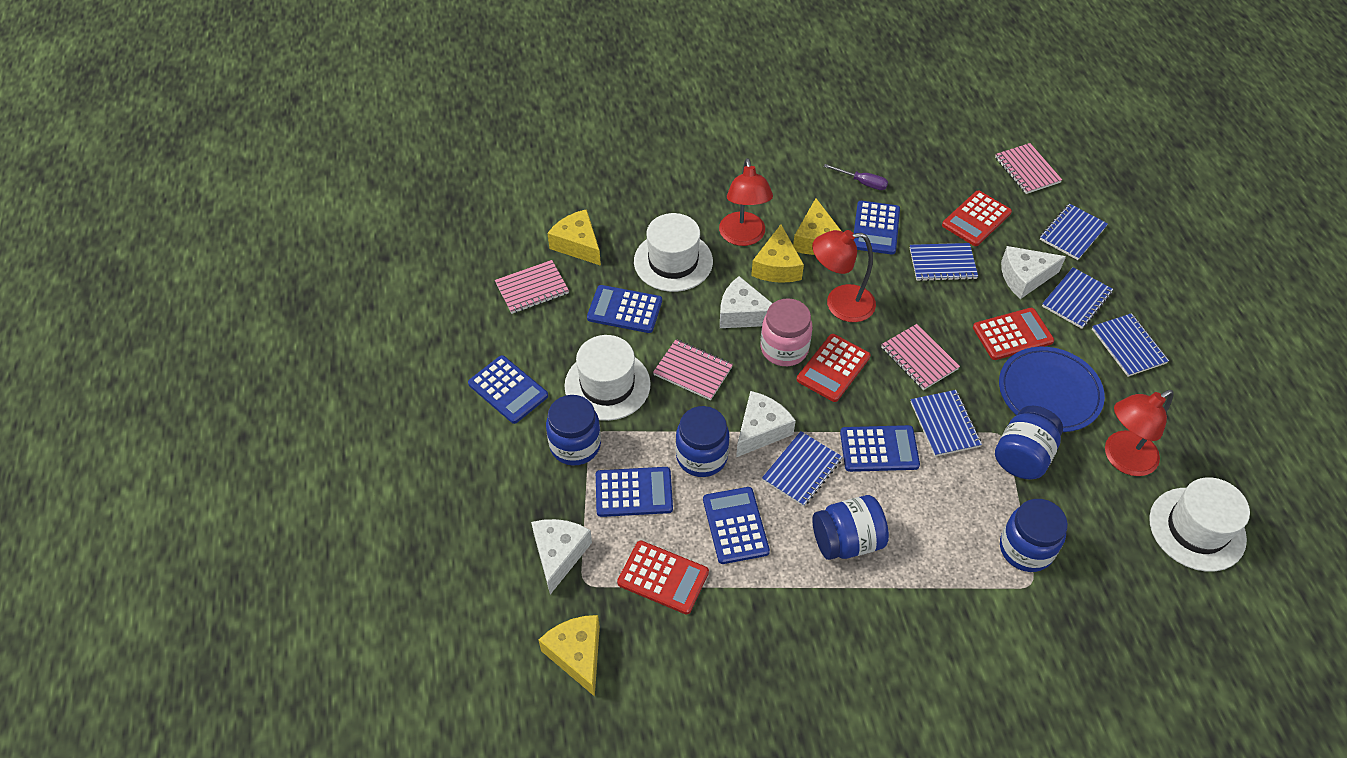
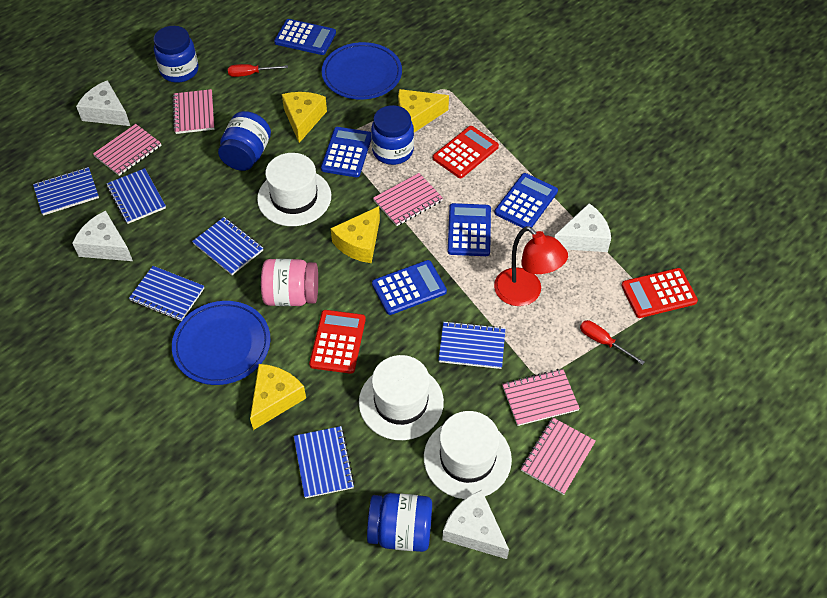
blue calculator: 6 -> 5
blue jar: 5 -> 4
blue plate: 1 -> 2
pink notebook: 4 -> 5
purple screwdriver: 1 -> 0
red calculator: 4 -> 3
red lamp: 3 -> 1
red screwdriver: 0 -> 2

